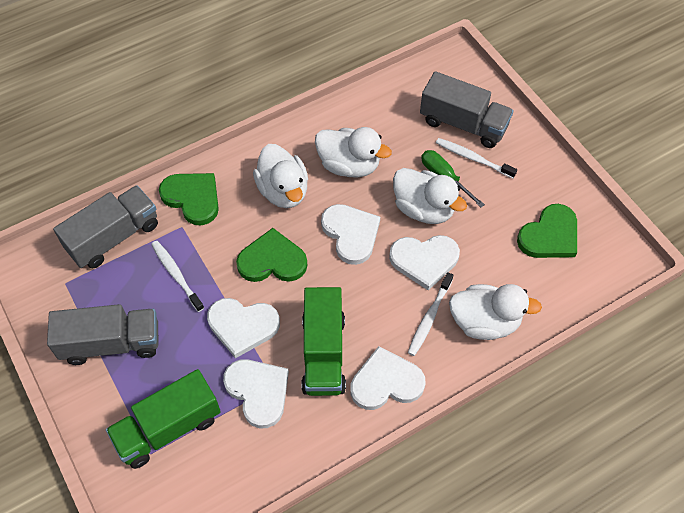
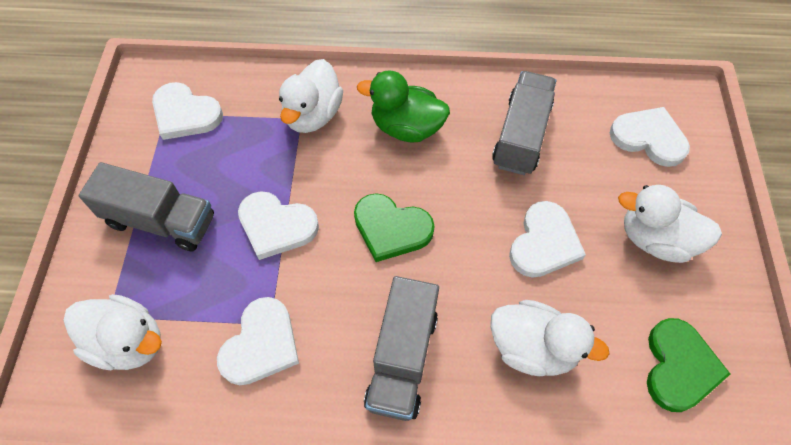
green duck: 0 -> 1
green heart: 3 -> 2
green screwdriver: 1 -> 0
green truck: 2 -> 0
white toothbrush: 3 -> 0

